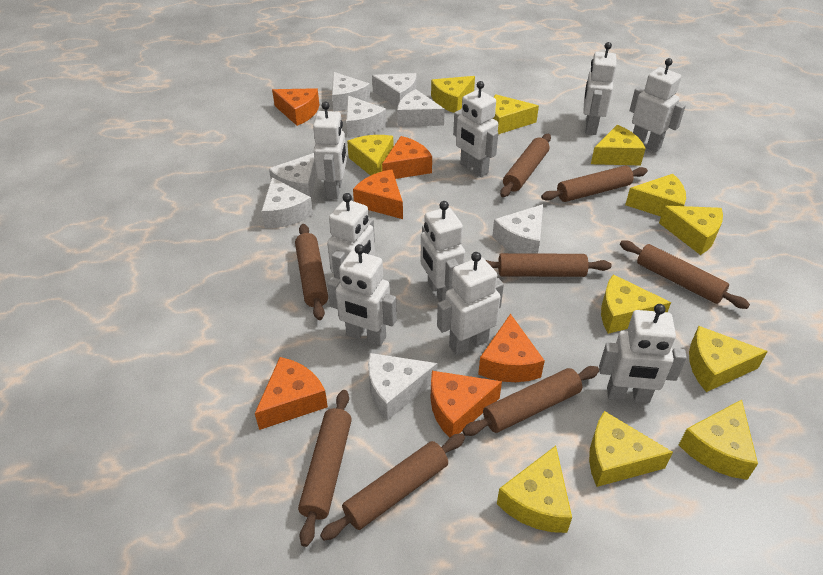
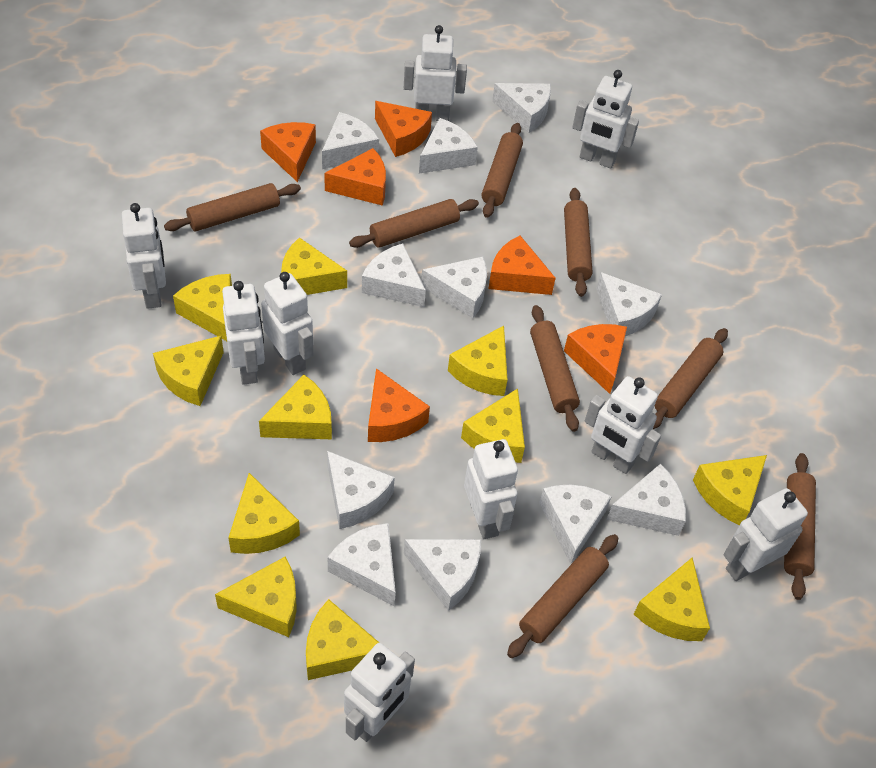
white cheese: 8 -> 11

